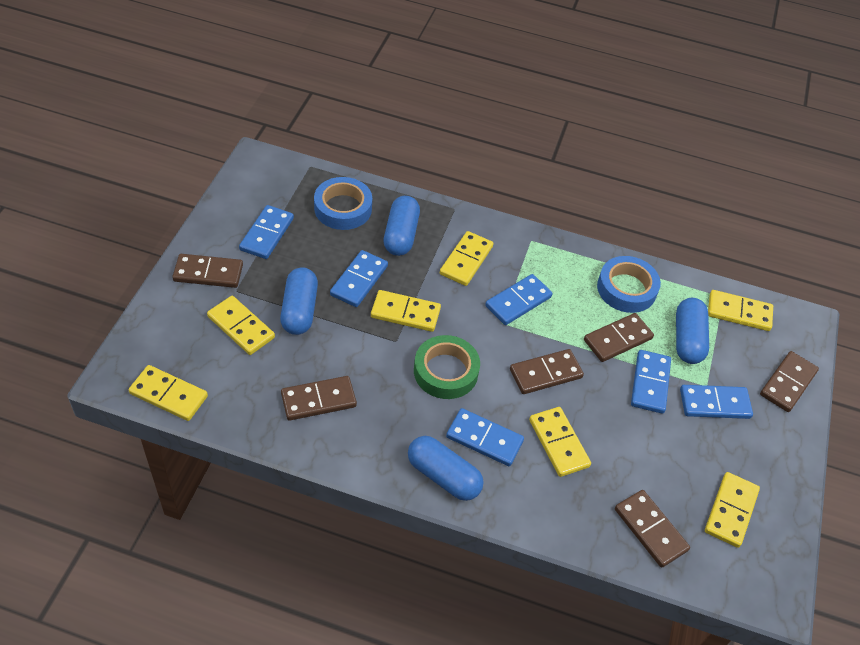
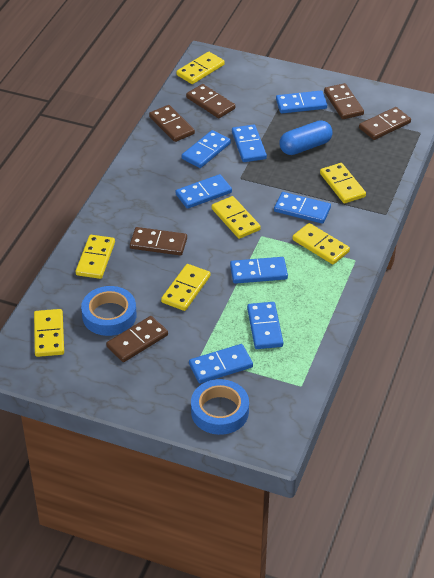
blue capsule: 4 -> 1
blue domino: 6 -> 8
green tape: 1 -> 0

